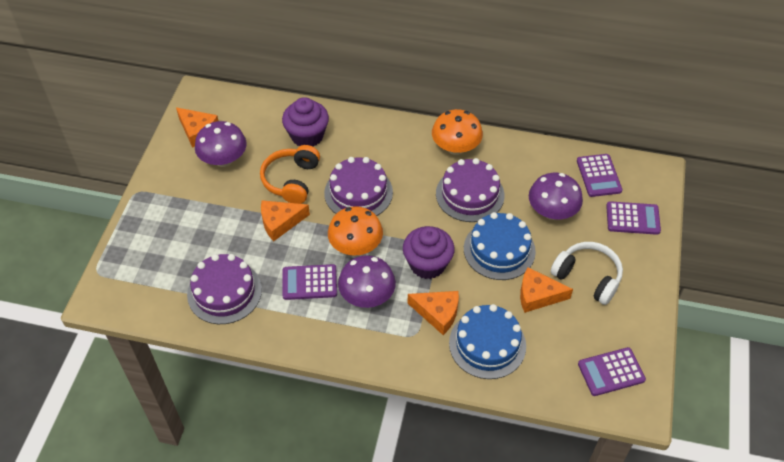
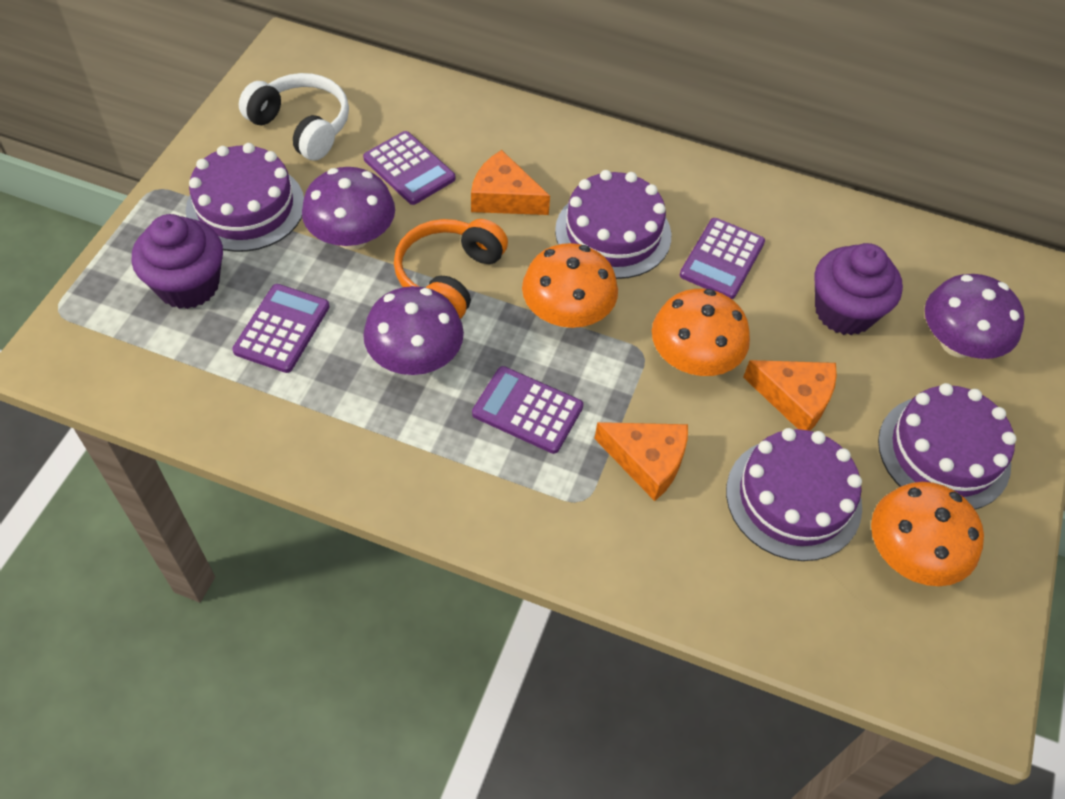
blue cake: 2 -> 0
orange cheese: 4 -> 3
orange mushroom: 2 -> 3
purple cake: 3 -> 4

